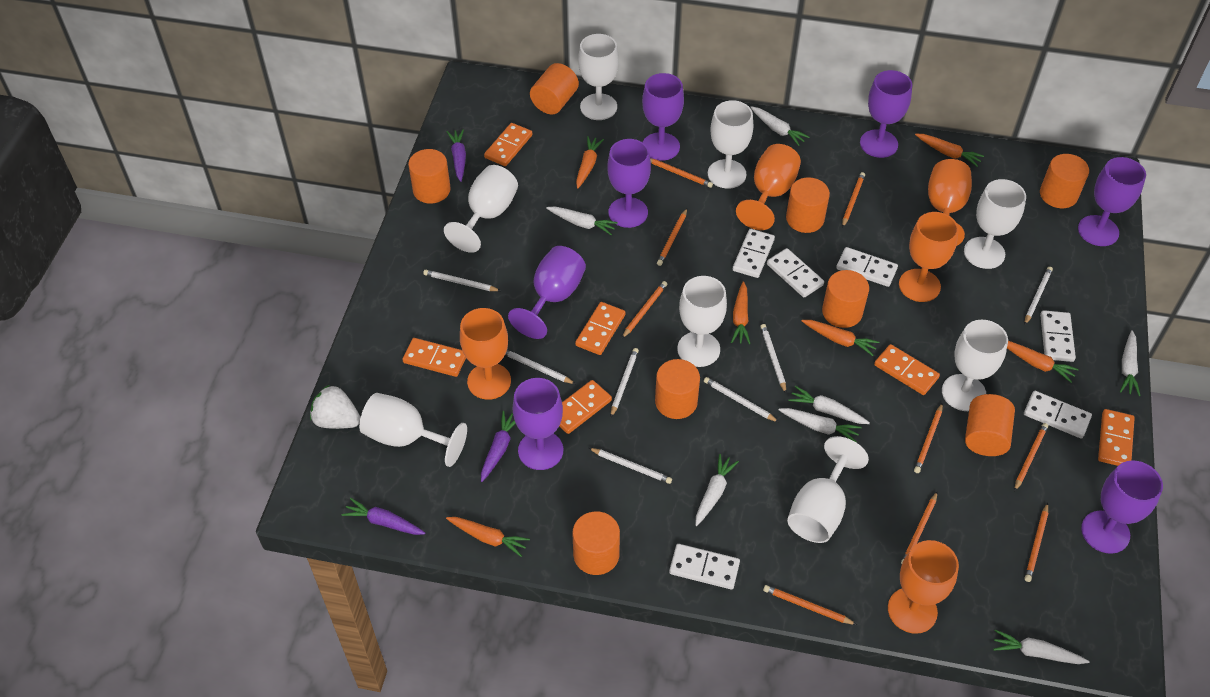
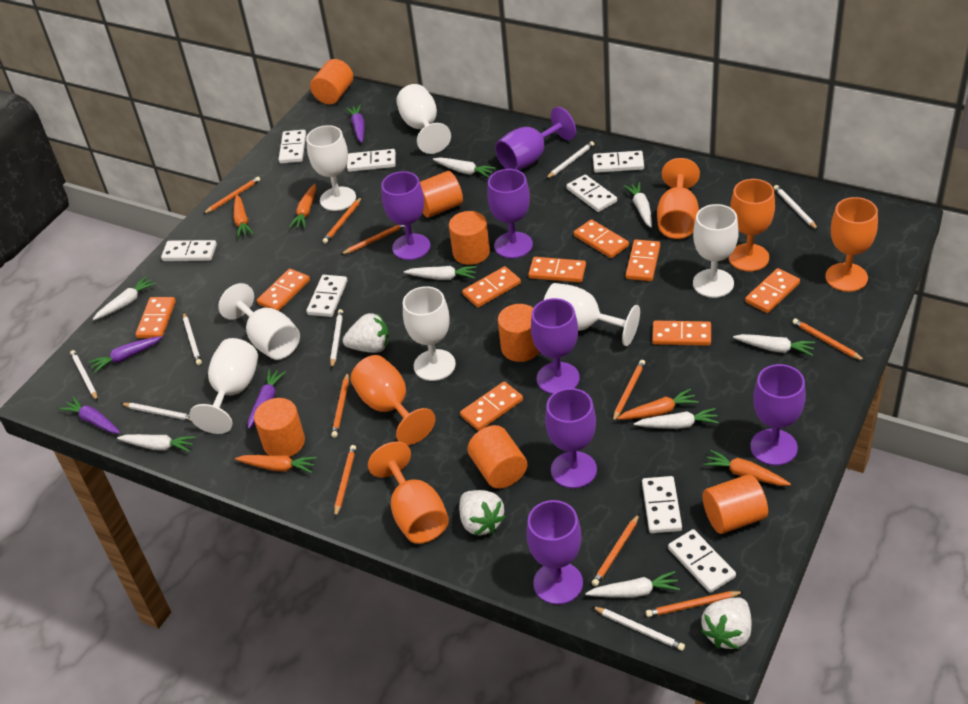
orange carrot: 6 -> 5
orange cylinder: 8 -> 7
orange domino: 6 -> 9
purple carrot: 3 -> 4
white carrot: 7 -> 8
white domino: 6 -> 8
white goblet: 8 -> 7
white strawberry: 1 -> 3

